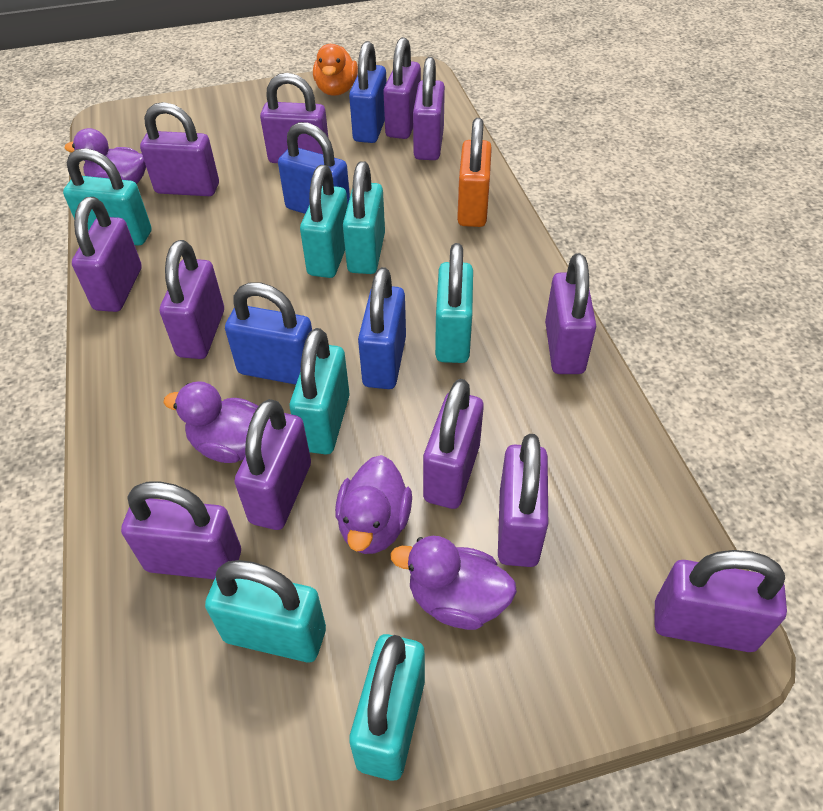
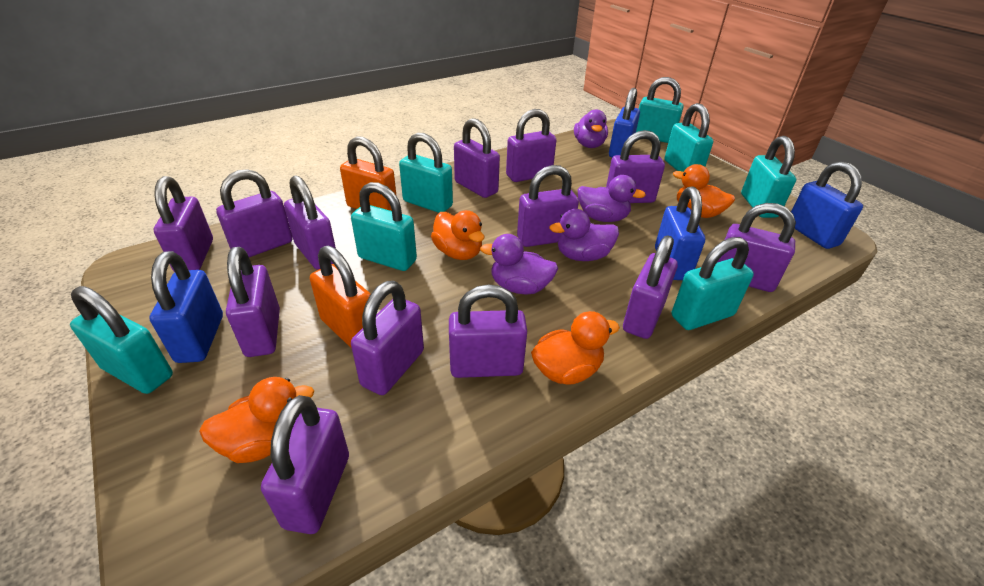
orange duck: 1 -> 4
orange padlock: 1 -> 2
purple padlock: 12 -> 13

